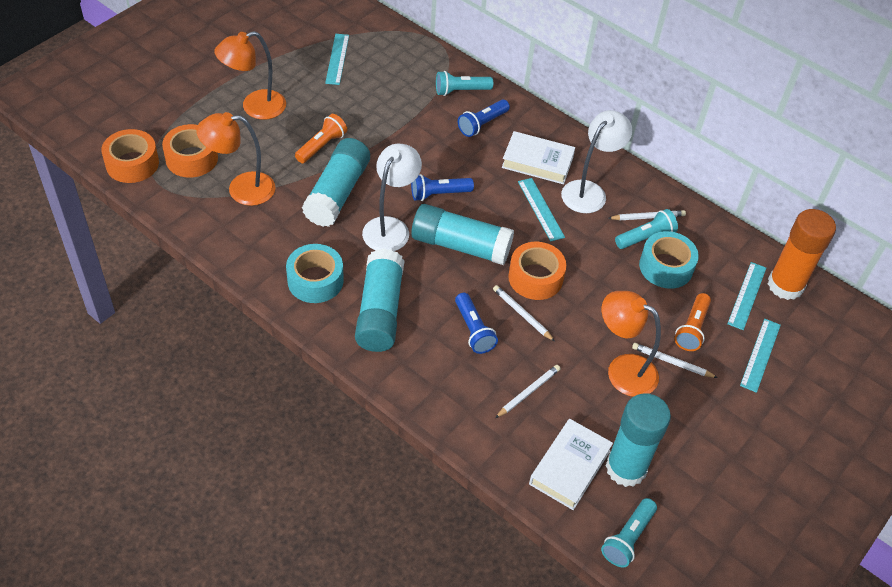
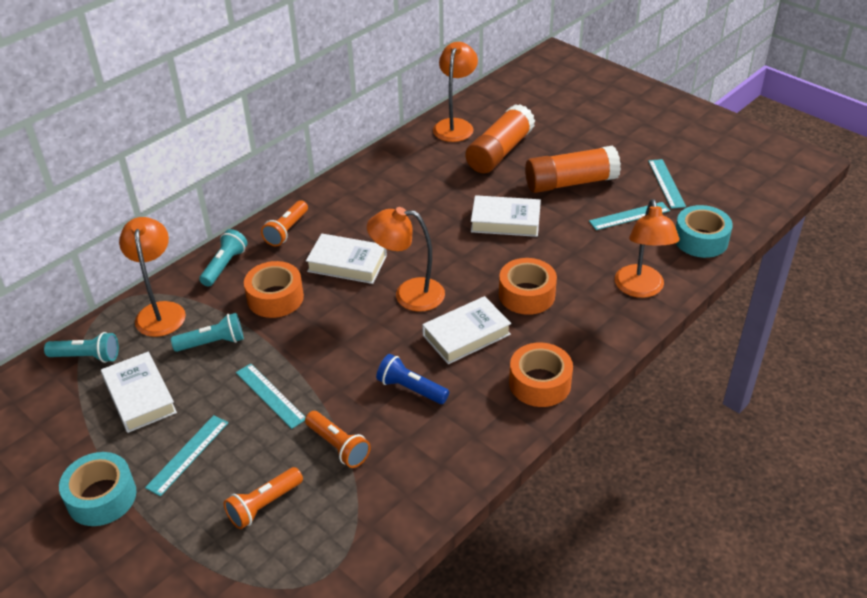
blue flashlight: 3 -> 1
orange flashlight: 2 -> 3
orange glue stick: 1 -> 2
orange lamp: 3 -> 4
turquoise glue stick: 4 -> 0
white book: 2 -> 4
white lamp: 2 -> 0
white pencil: 4 -> 0

